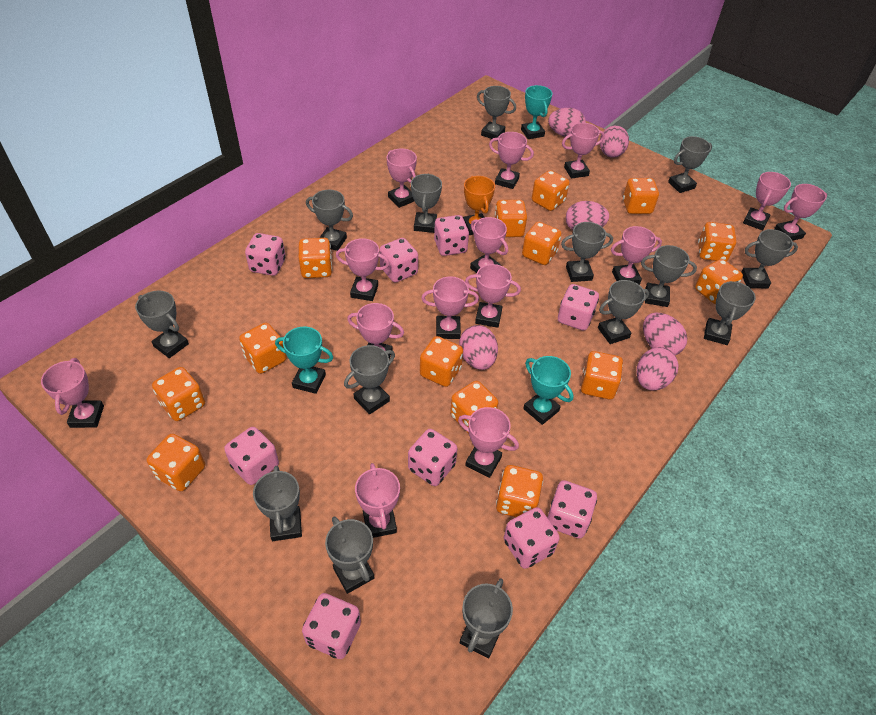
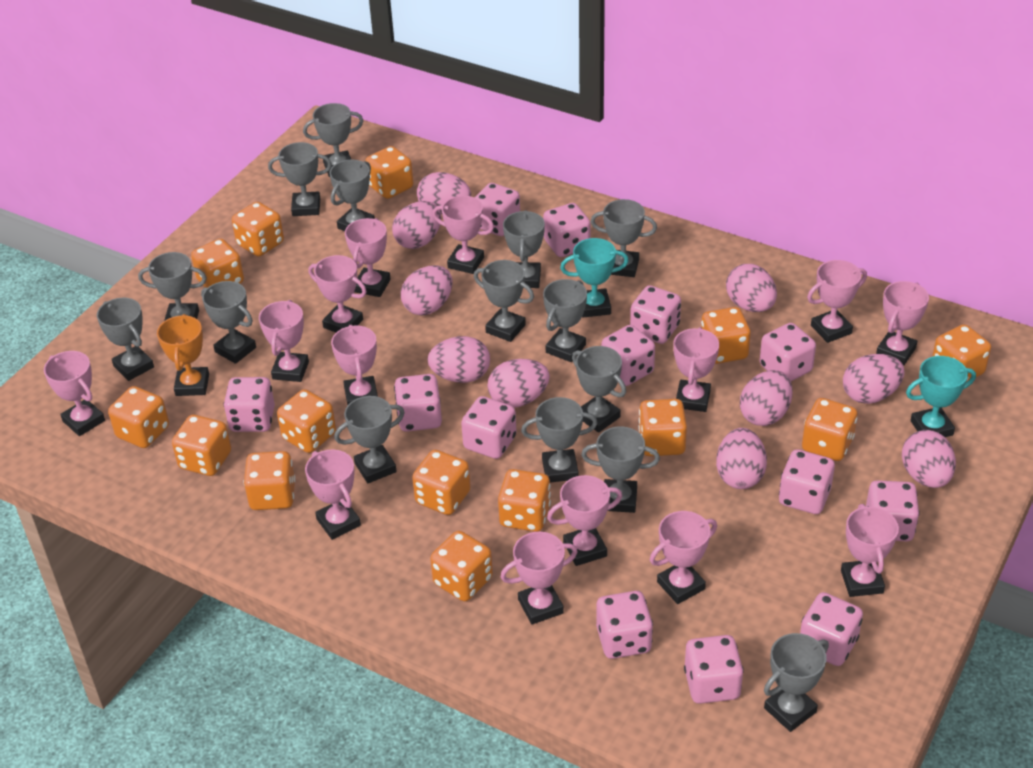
grey trophy: 14 -> 15
pink dice: 9 -> 13
pink egg: 6 -> 10
turquoise trophy: 3 -> 2

